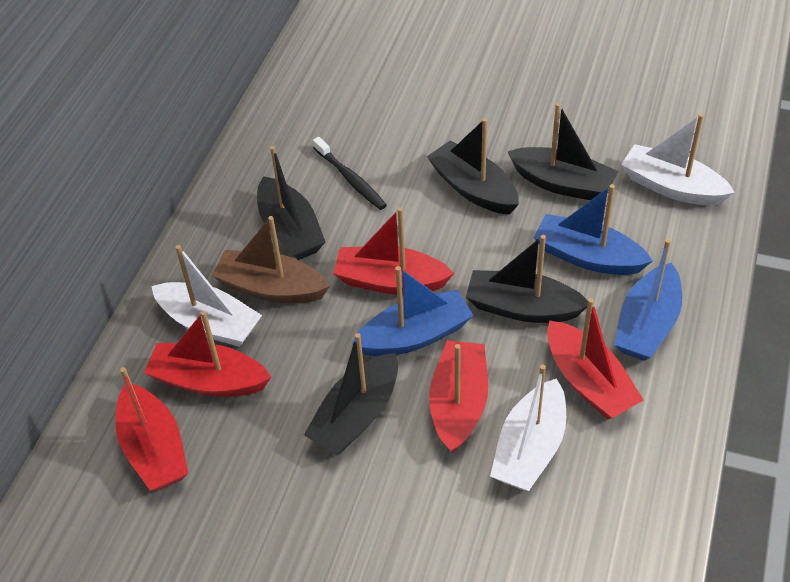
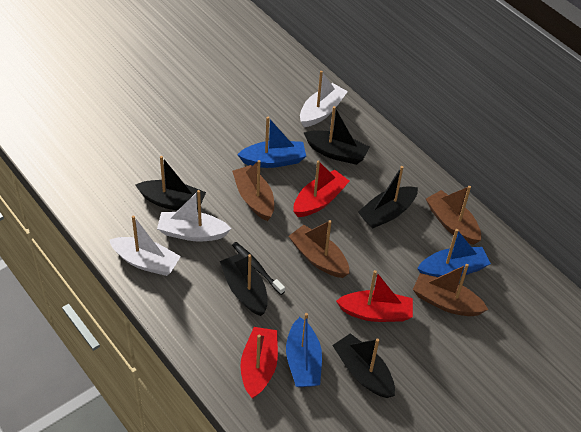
brown boat: 1 -> 4
red boat: 5 -> 3

